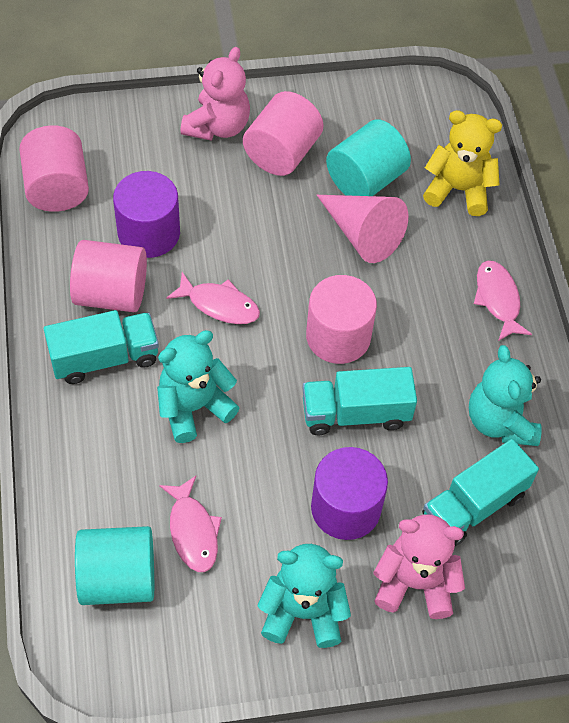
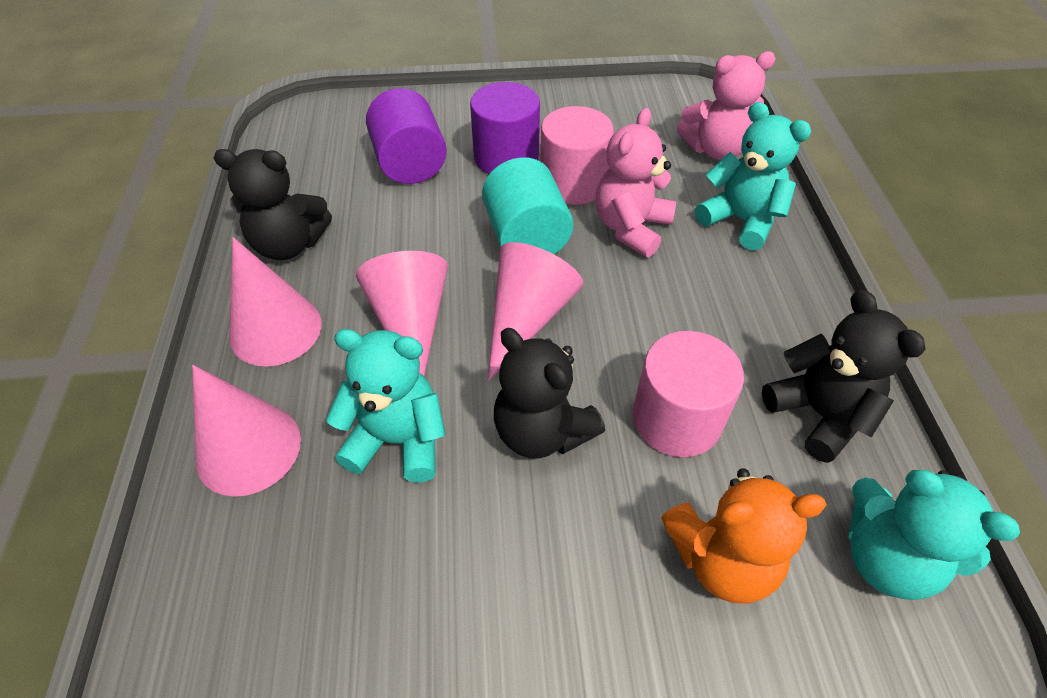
black teddy bear: 0 -> 3
orange teddy bear: 0 -> 1
pink cone: 1 -> 4
pink cylinder: 4 -> 2
pink fish: 3 -> 0
turquoise cylinder: 2 -> 1
turquoise truck: 3 -> 0
yellow teddy bear: 1 -> 0

